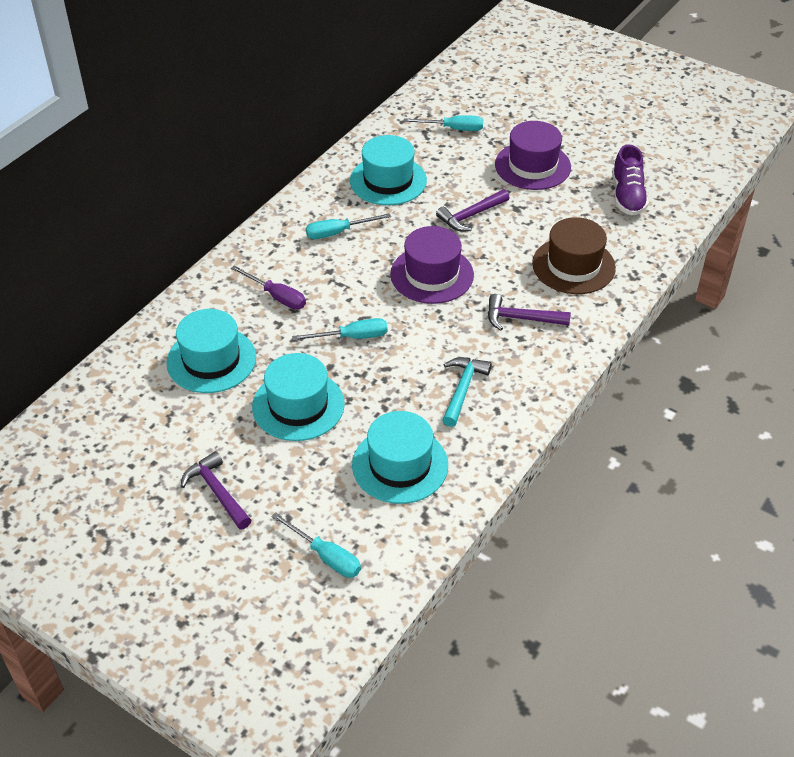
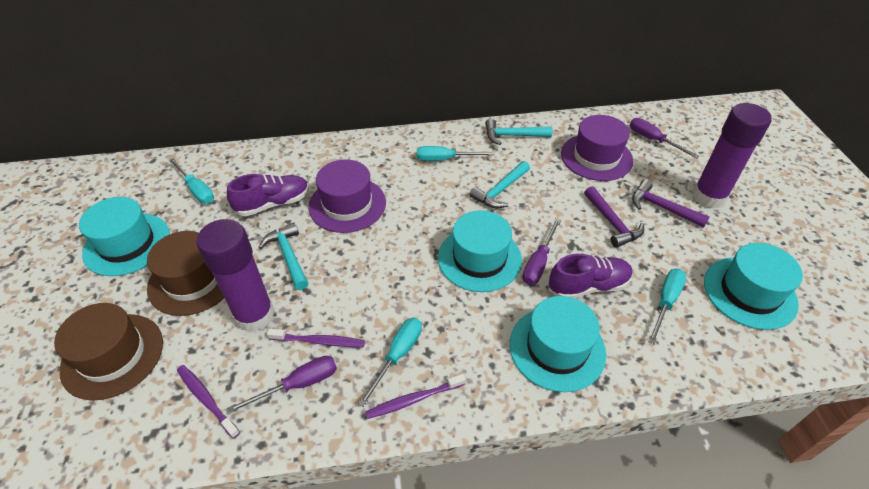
brown hat: 1 -> 2
purple glue stick: 0 -> 2
purple hammer: 3 -> 2
purple screwdriver: 1 -> 3
purple shoe: 1 -> 2
purple toothbrush: 0 -> 3
turquoise hammer: 1 -> 3

